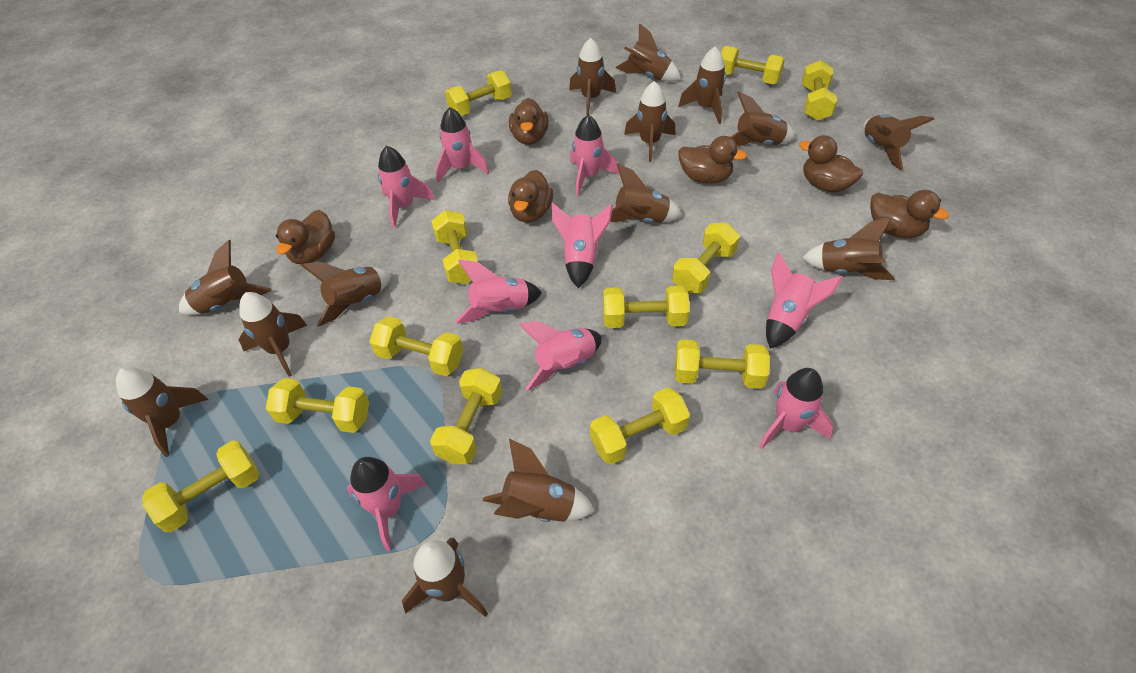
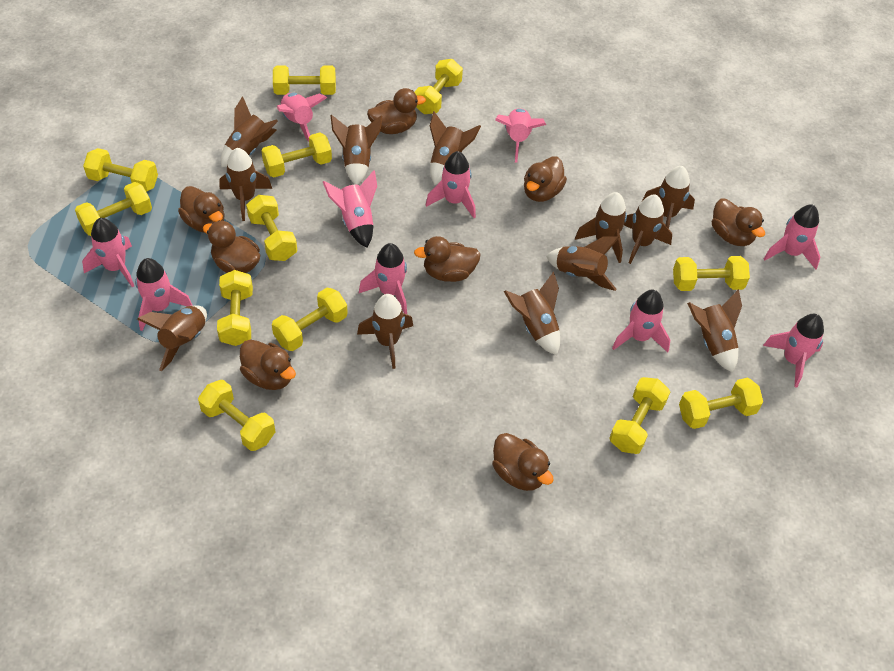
brown duck: 6 -> 8
brown rocket: 14 -> 12
pink rocket: 9 -> 10

